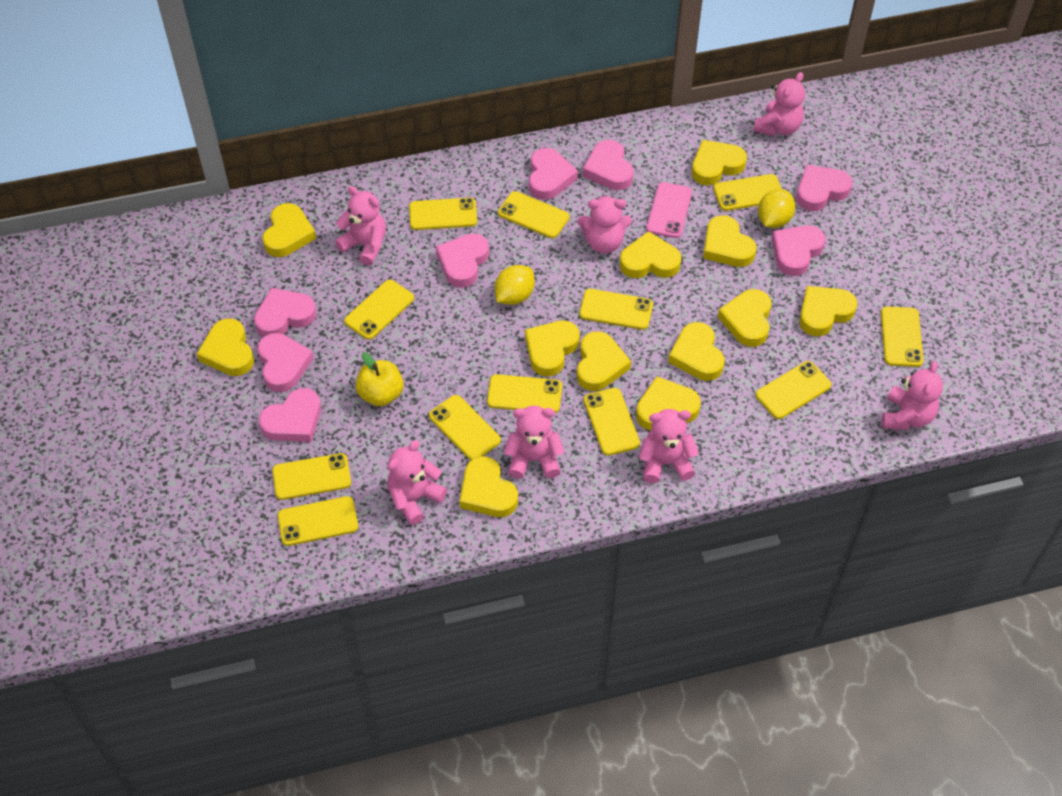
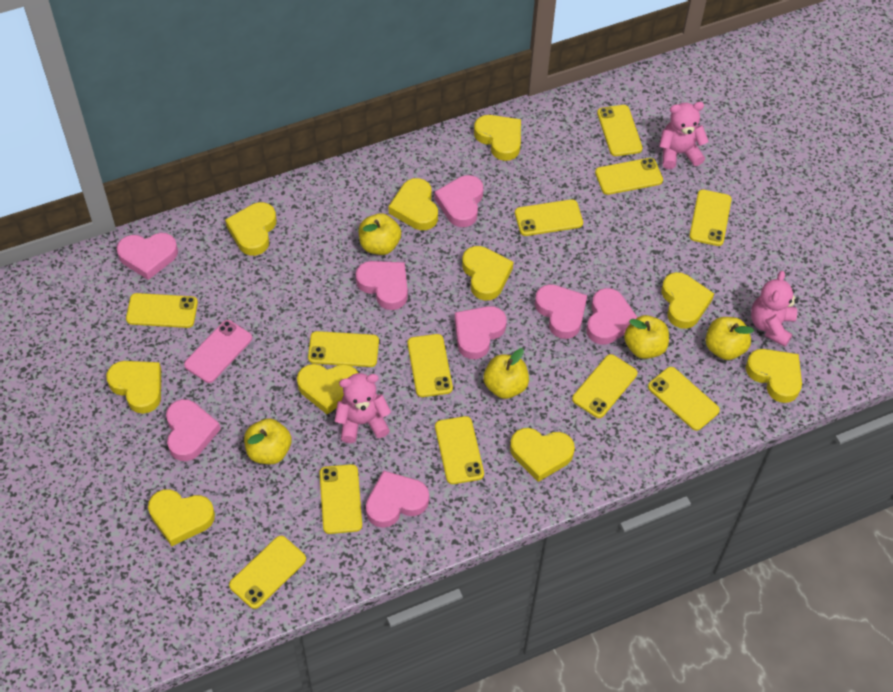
pink teddy bear: 7 -> 3
yellow apple: 1 -> 5
yellow heart: 12 -> 10
yellow lemon: 2 -> 0

